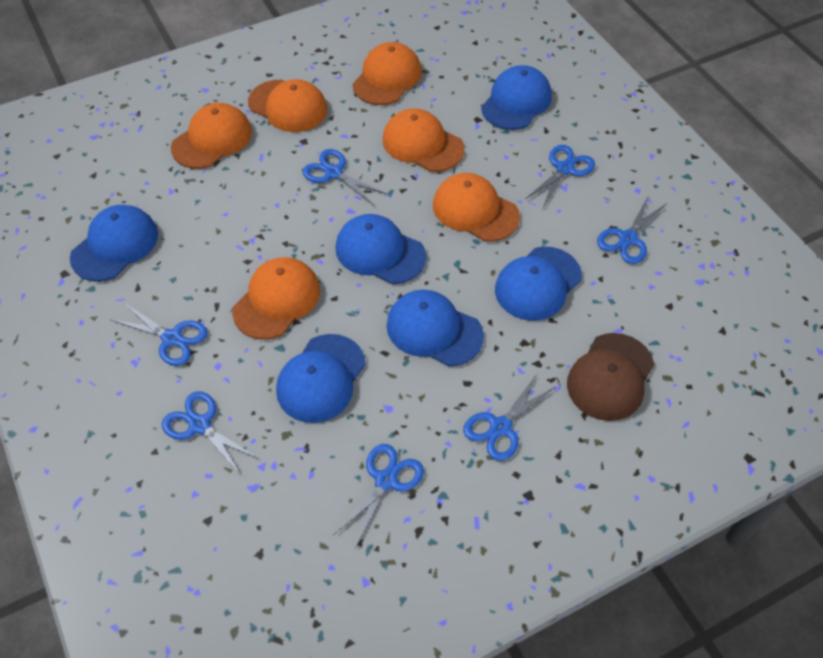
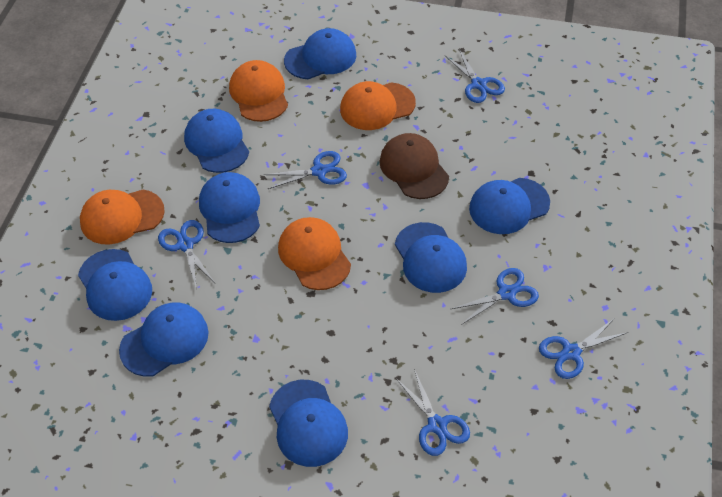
blue cap: 6 -> 8
blue scissors: 7 -> 6
orange cap: 6 -> 4

